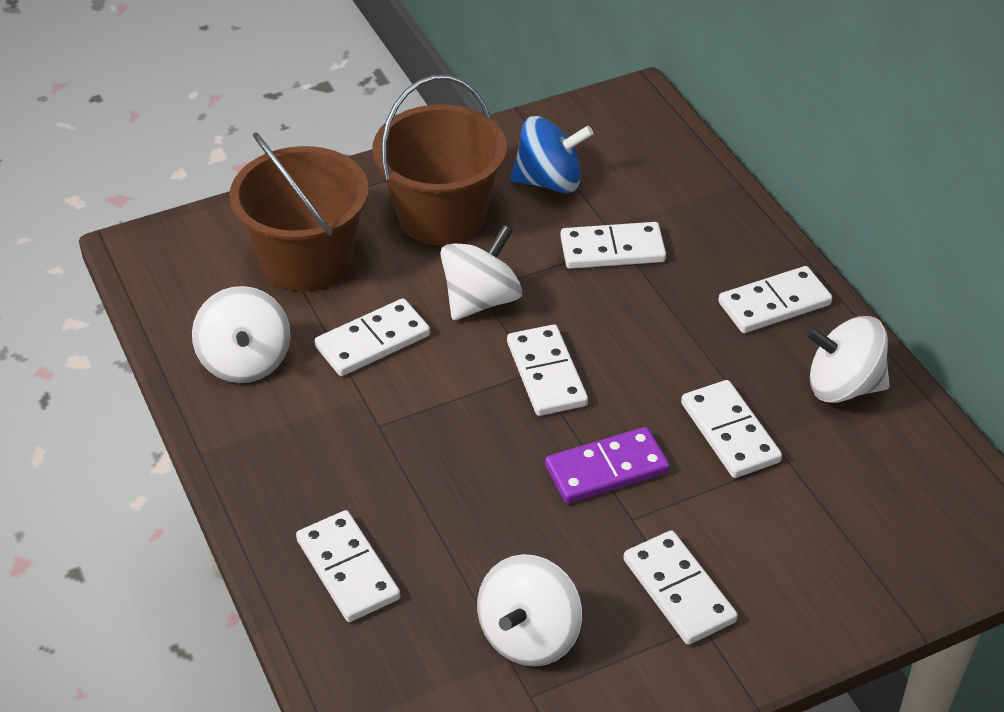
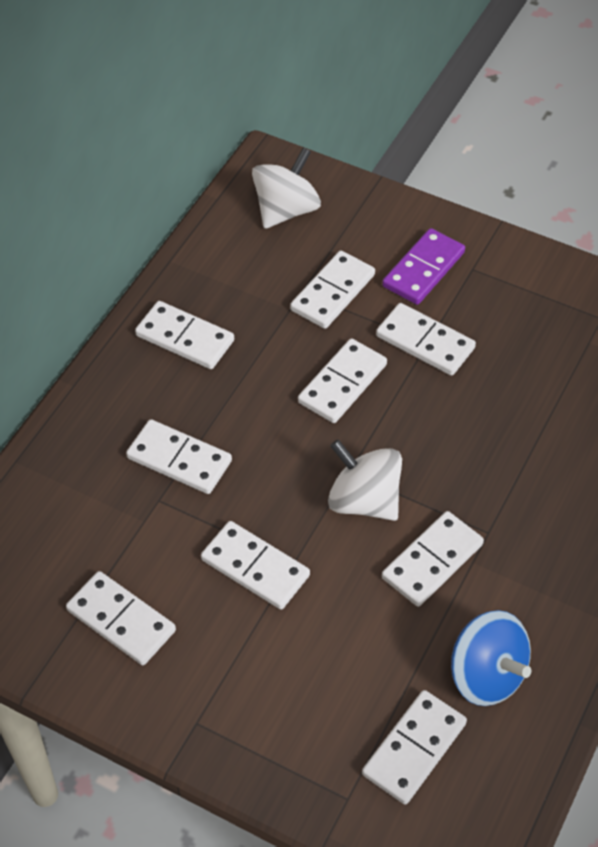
brown bucket: 2 -> 0
white domino: 7 -> 9
white spinning top: 4 -> 2

